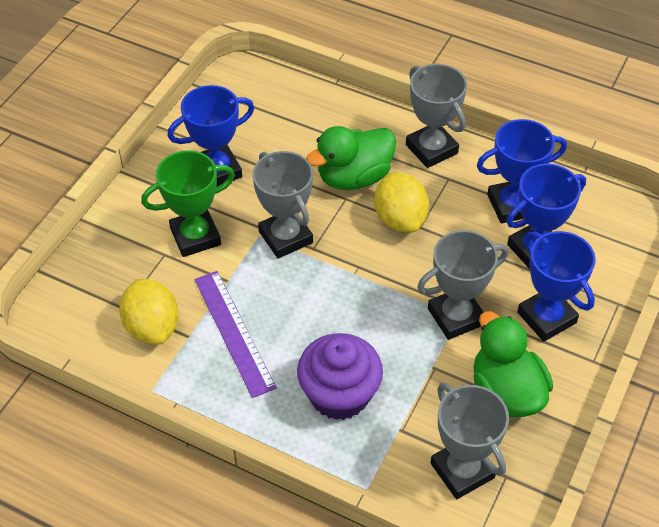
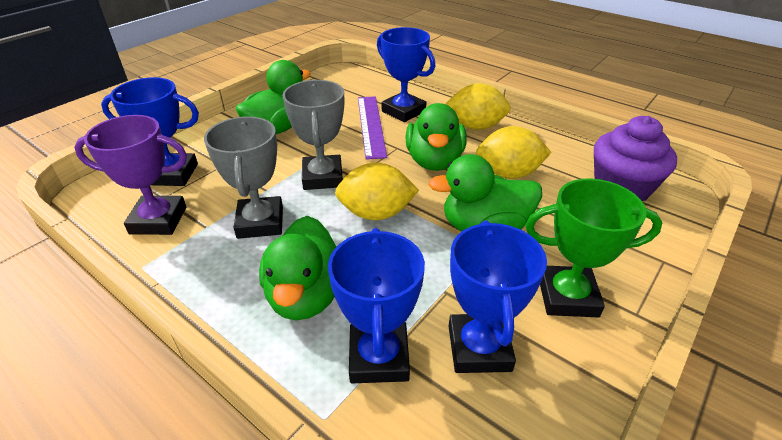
green duck: 2 -> 4
grey trophy: 4 -> 2
purple trophy: 0 -> 1
yellow lemon: 2 -> 3

